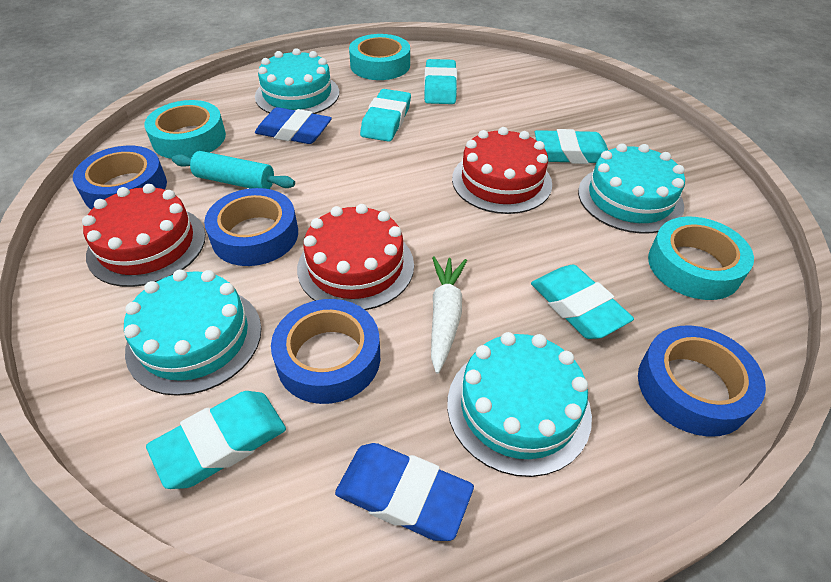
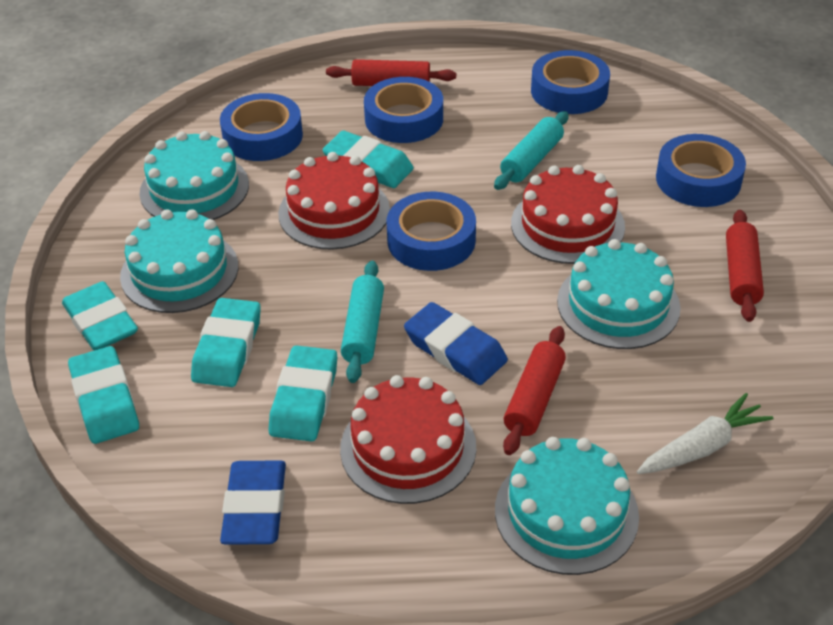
blue tape: 4 -> 5
red rolling pin: 0 -> 3
turquoise rolling pin: 1 -> 2
turquoise tape: 3 -> 0

